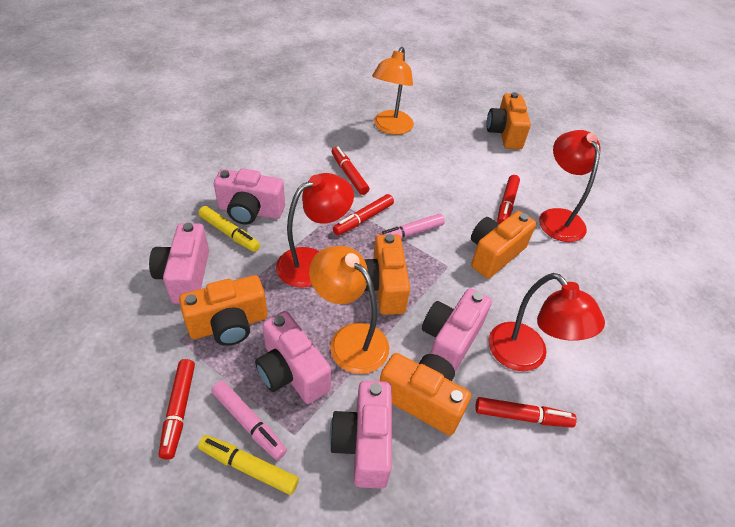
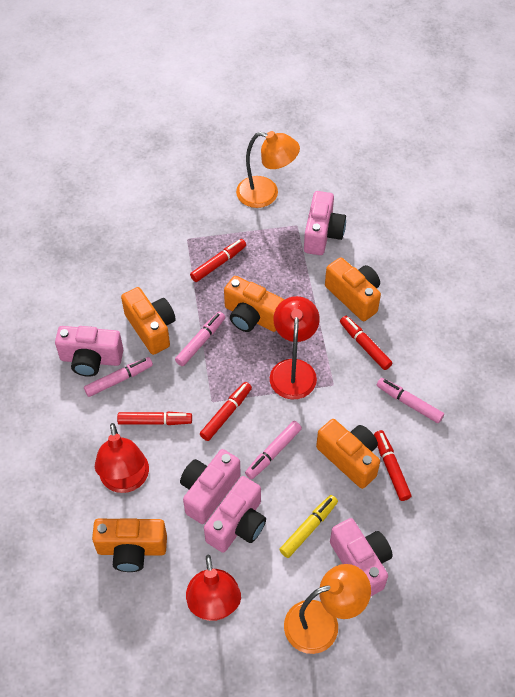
pink marker: 2 -> 4
yellow marker: 2 -> 1

